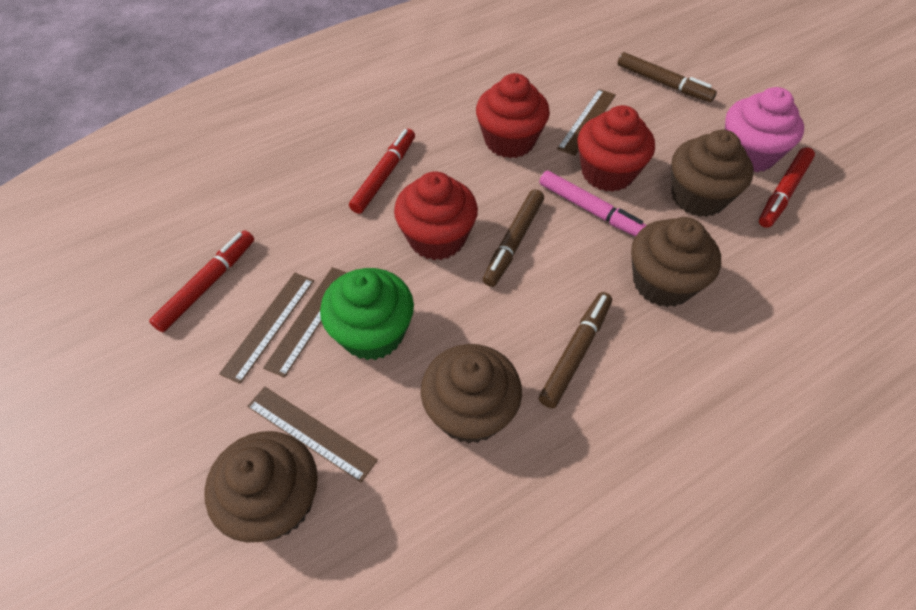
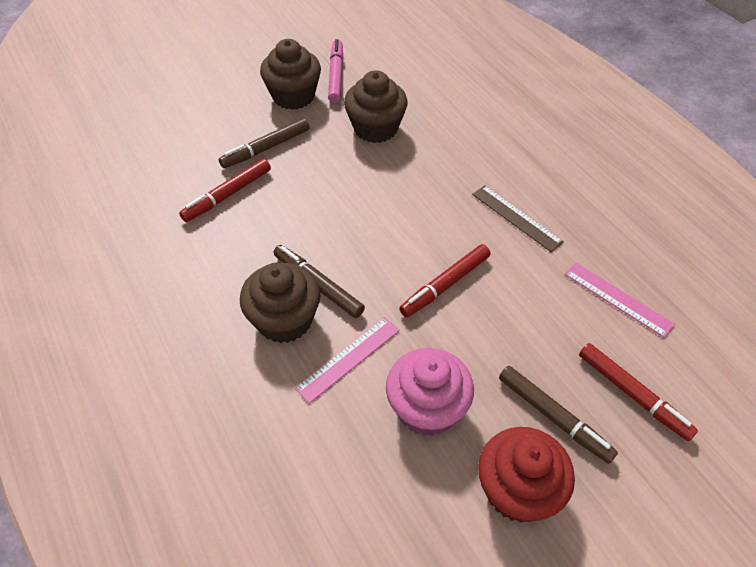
brown cupcake: 4 -> 3
brown ruler: 4 -> 1
green cupcake: 1 -> 0
pink ruler: 0 -> 2
red cupcake: 3 -> 1

